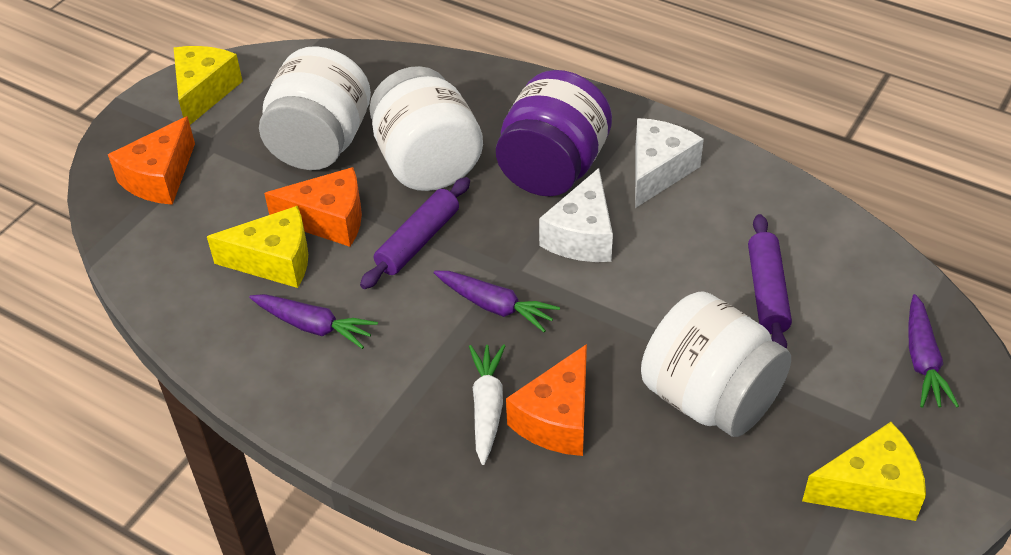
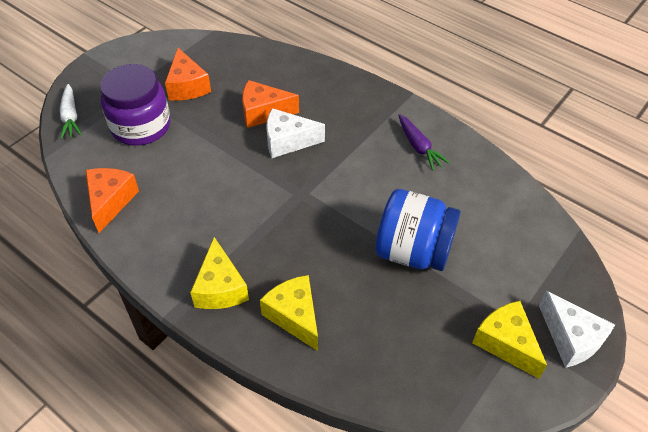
blue jar: 0 -> 1
purple carrot: 3 -> 1
purple rolling pin: 2 -> 0
white jar: 3 -> 0

